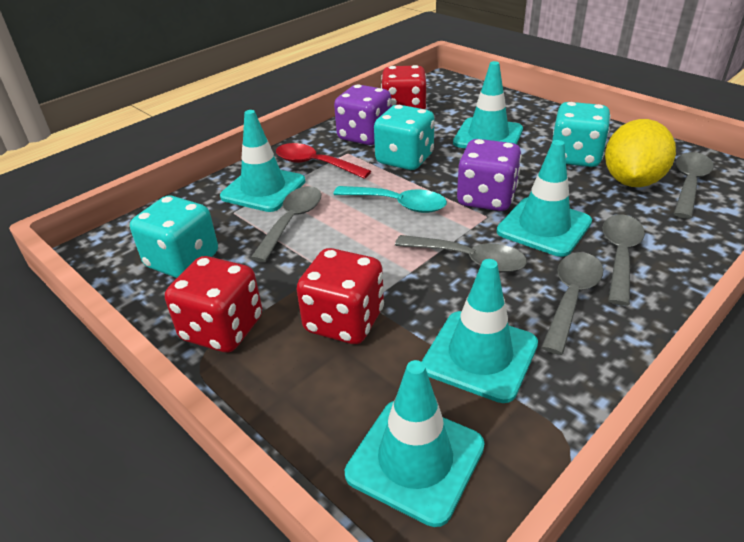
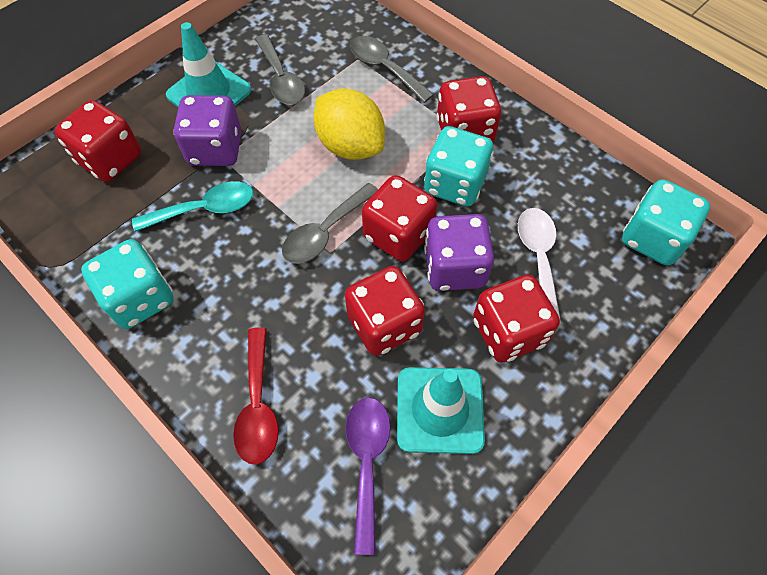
grey spoon: 5 -> 3
purple spoon: 0 -> 1
red dice: 3 -> 5
turquoise traffic cone: 5 -> 2
white spoon: 0 -> 1

